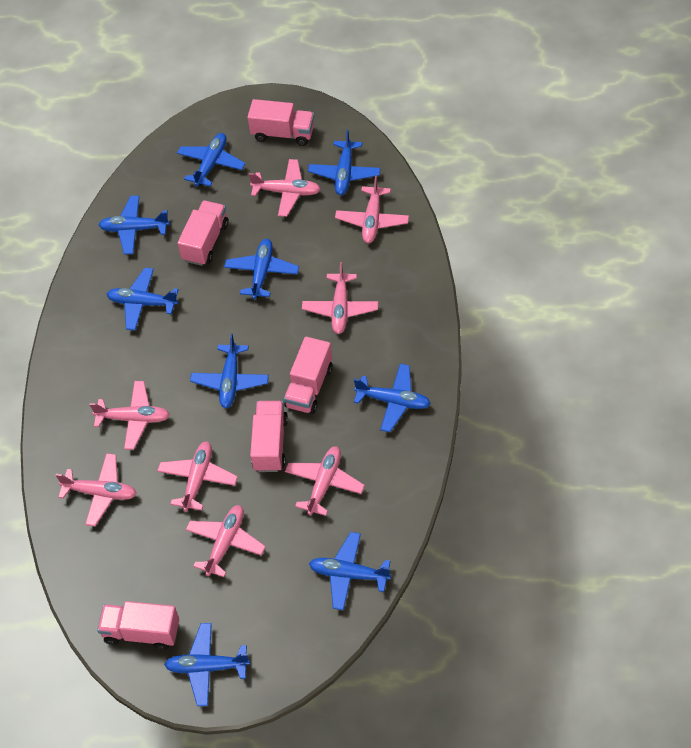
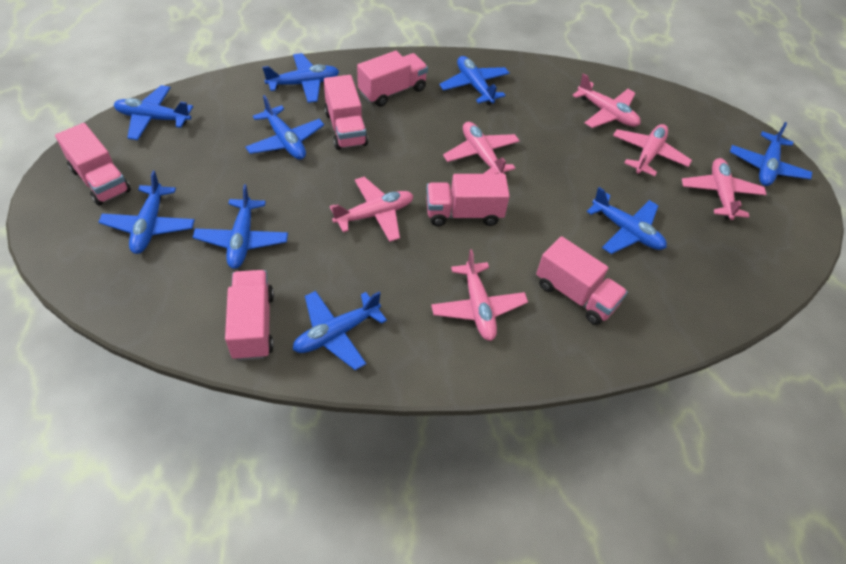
pink plane: 8 -> 6
pink truck: 5 -> 6

